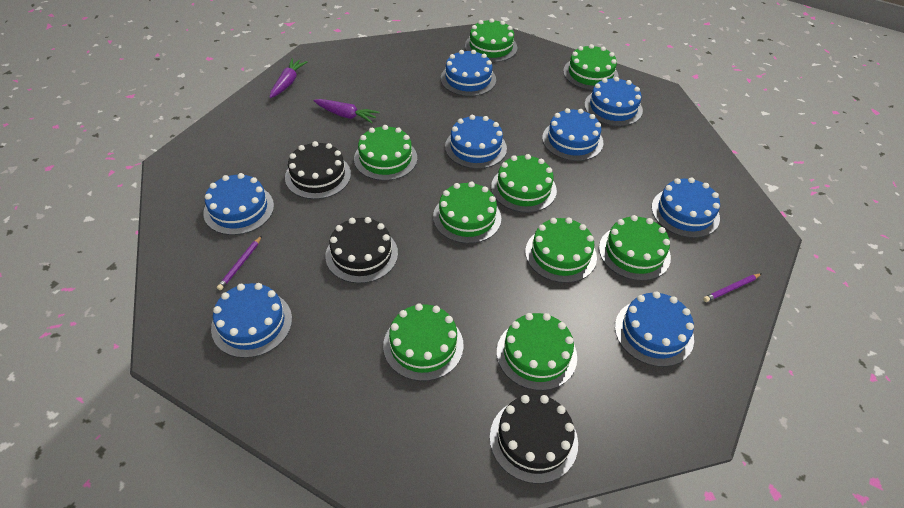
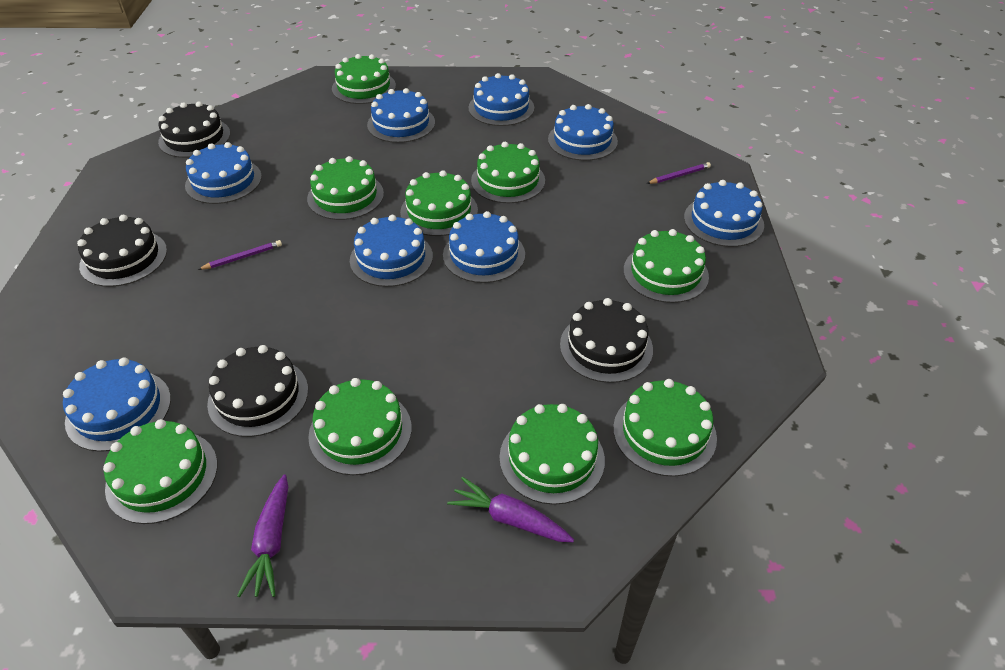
black cake: 3 -> 4

